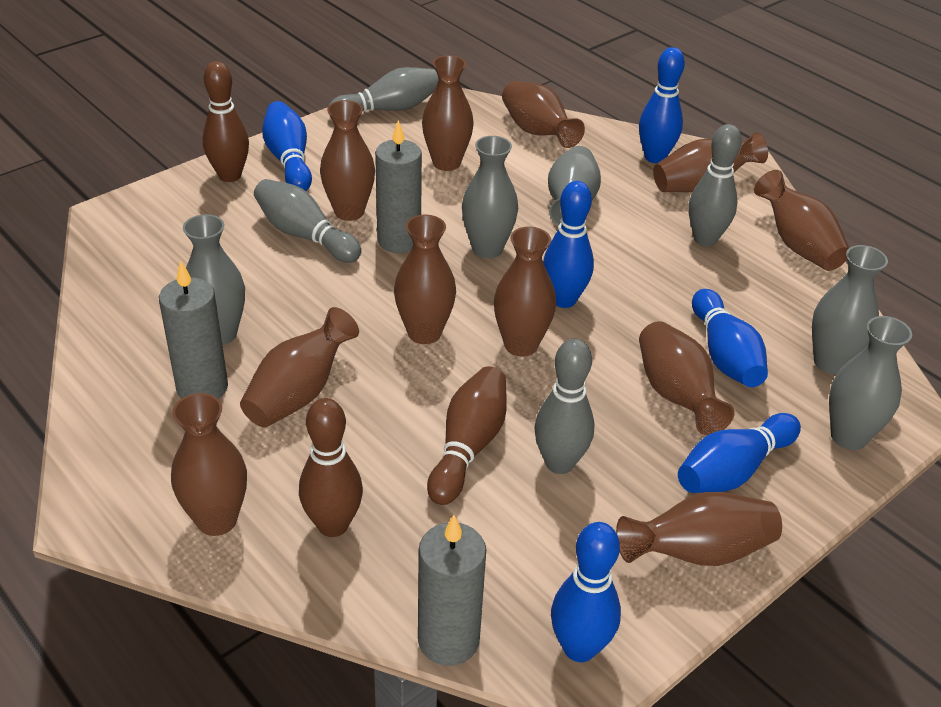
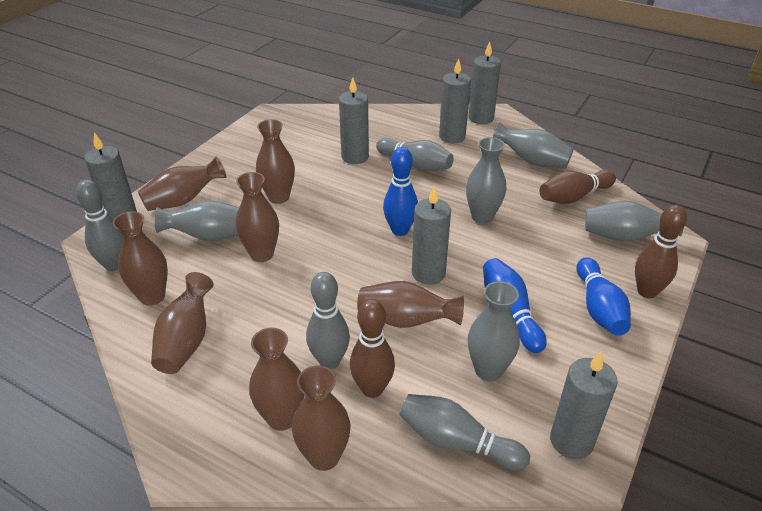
blue bowling pin: 6 -> 3
brown vase: 11 -> 8
grey candle: 3 -> 6

